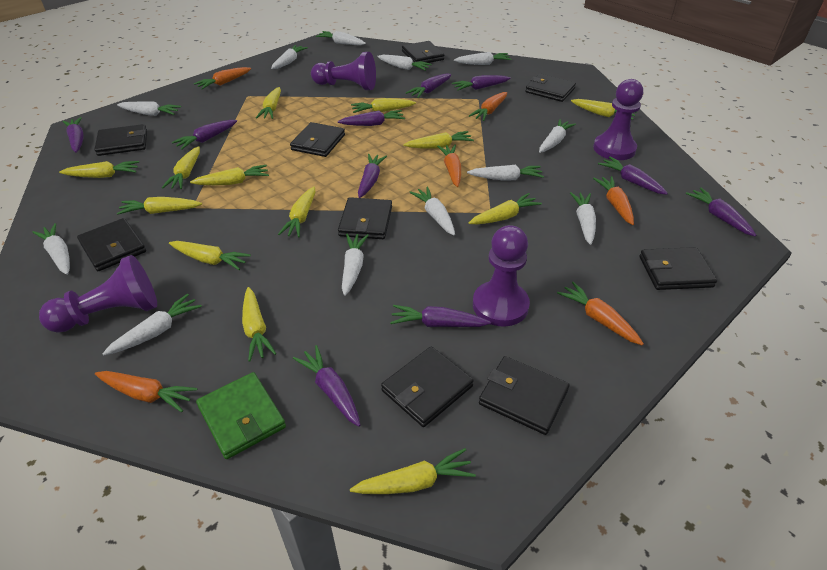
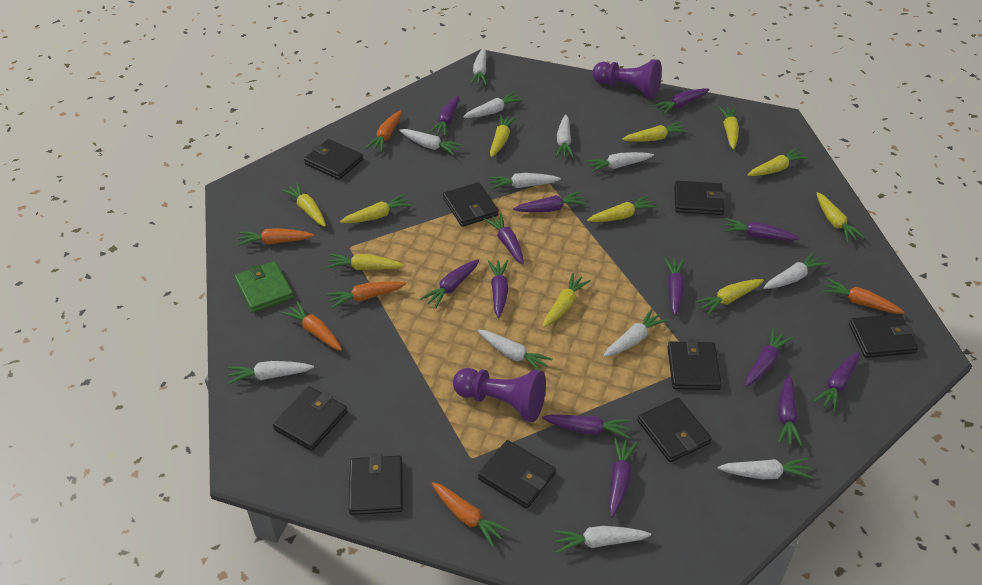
purple carrot: 10 -> 13
purple pawn: 4 -> 2
yellow carrot: 13 -> 11

